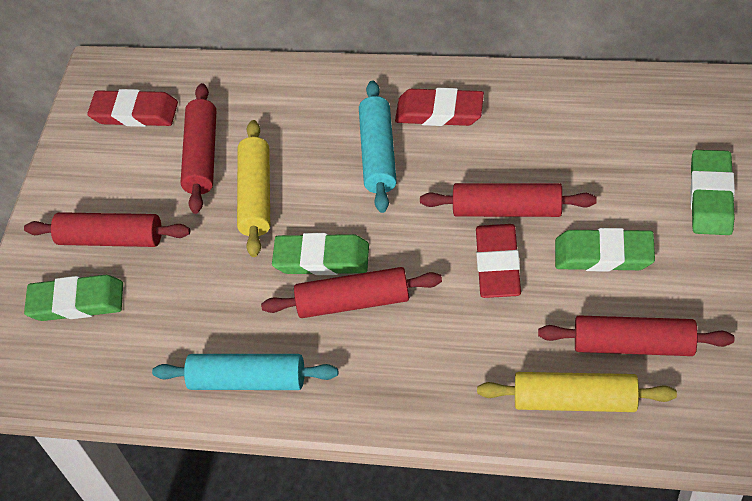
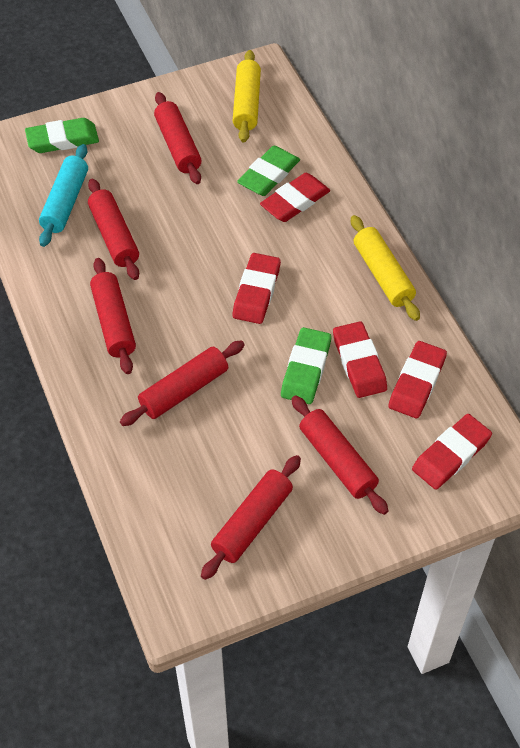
green eraser: 4 -> 3
red eraser: 3 -> 5
red rolling pin: 5 -> 6
turquoise rolling pin: 2 -> 1

